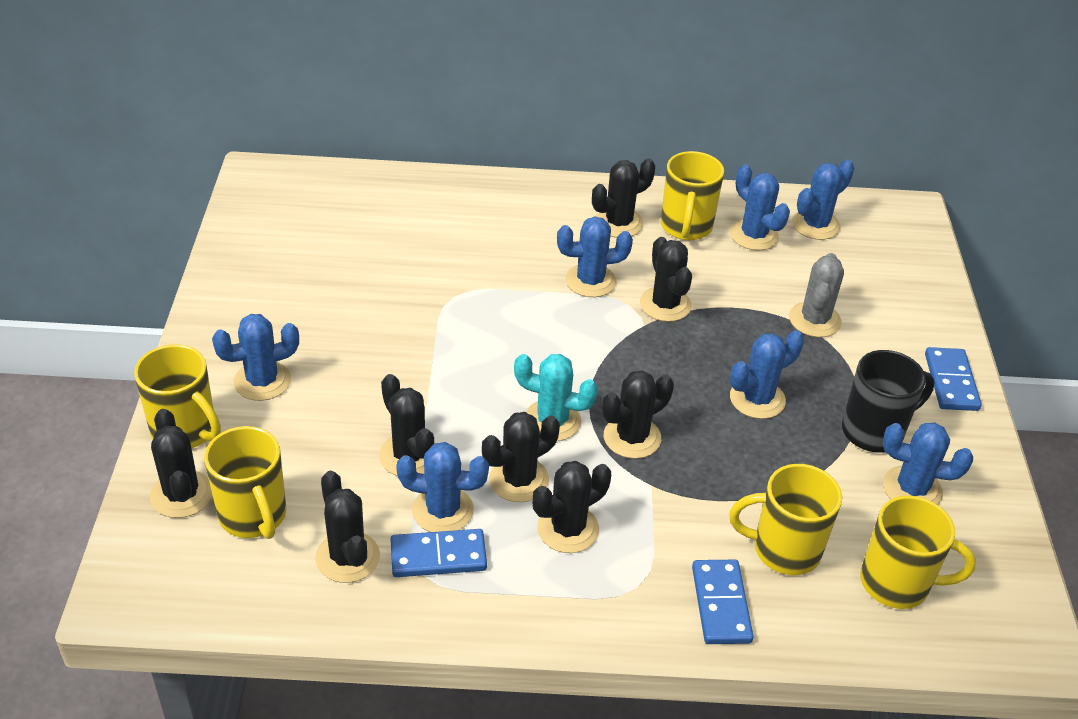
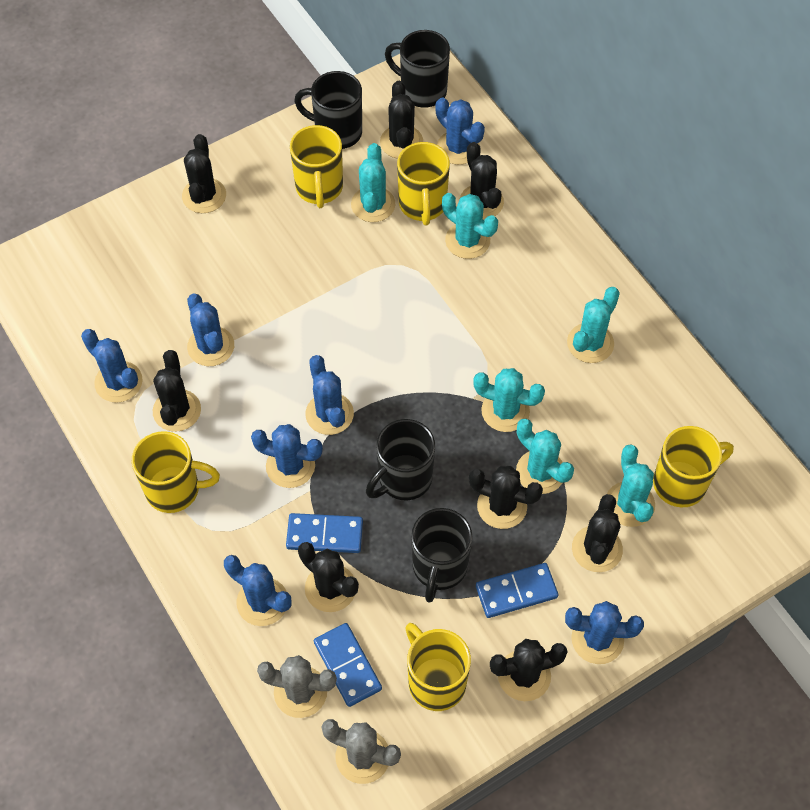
black mug: 1 -> 4
grey cactus: 1 -> 2
turquoise cactus: 1 -> 6

